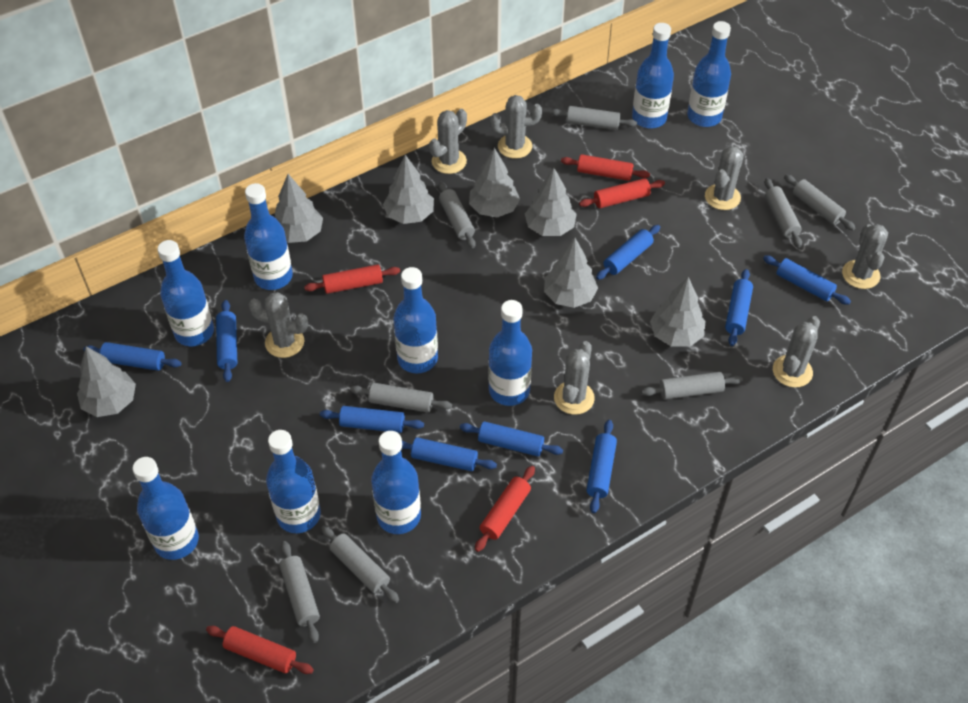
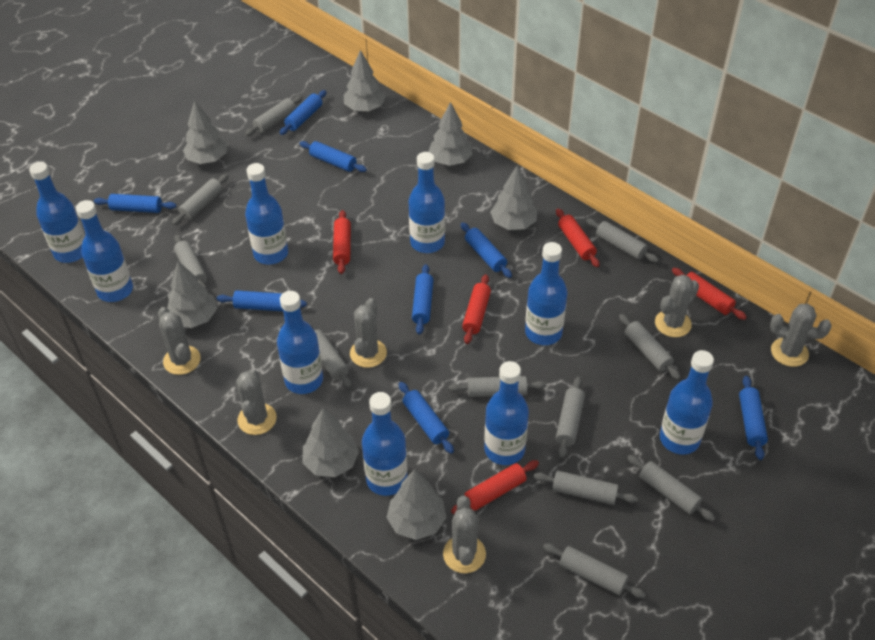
blue rolling pin: 9 -> 8
grey cactus: 7 -> 6
grey rolling pin: 8 -> 11

